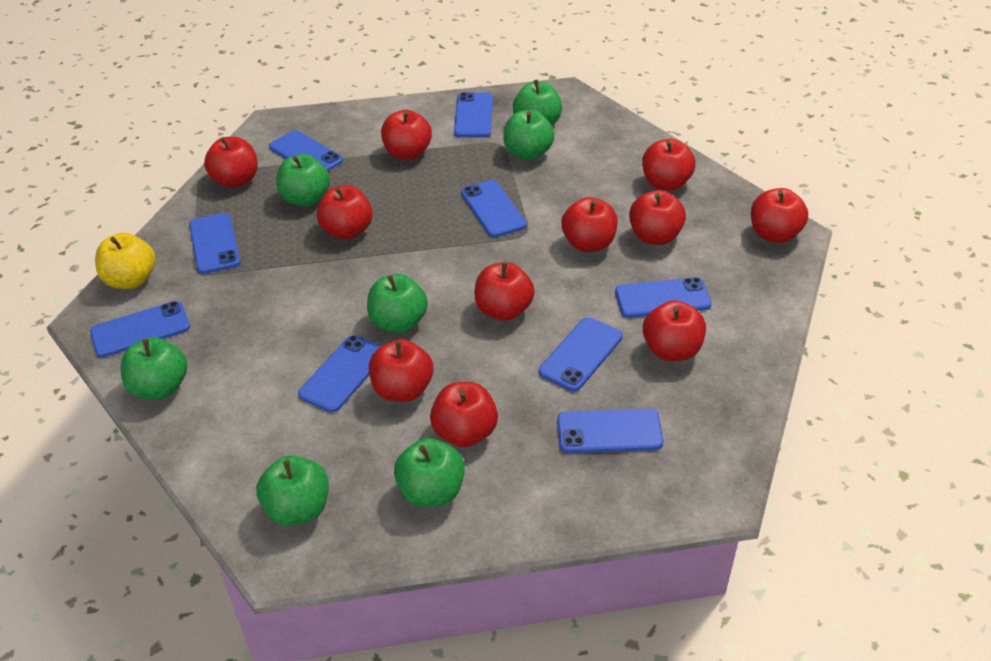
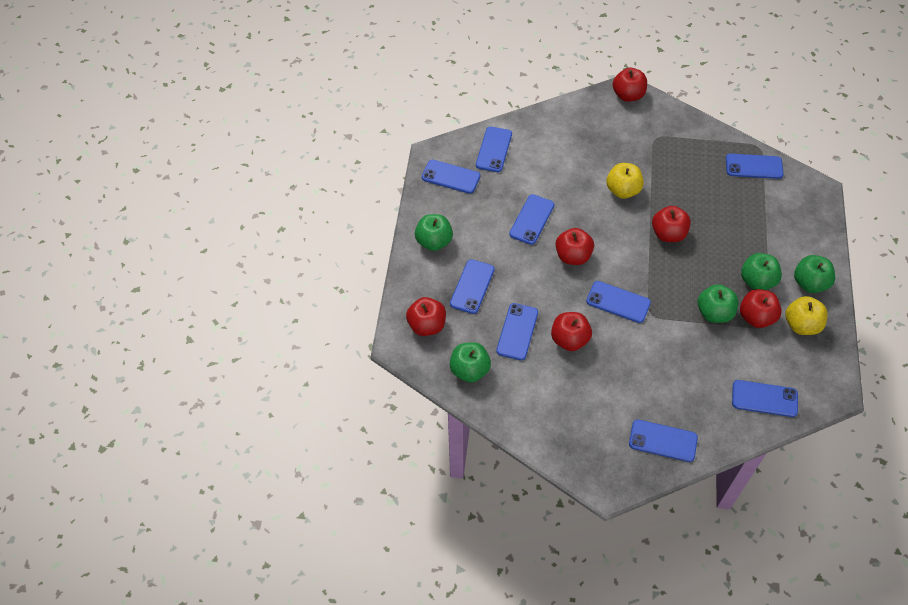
green apple: 7 -> 5
red apple: 11 -> 6
yellow apple: 1 -> 2

